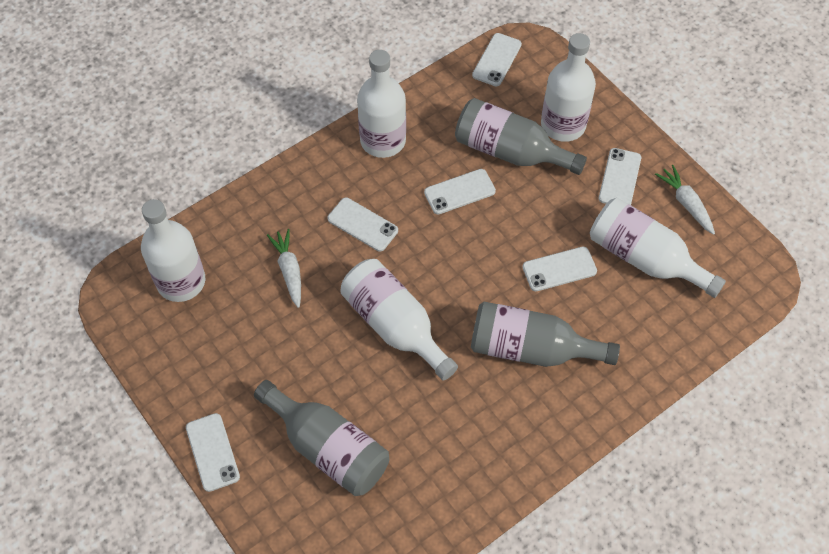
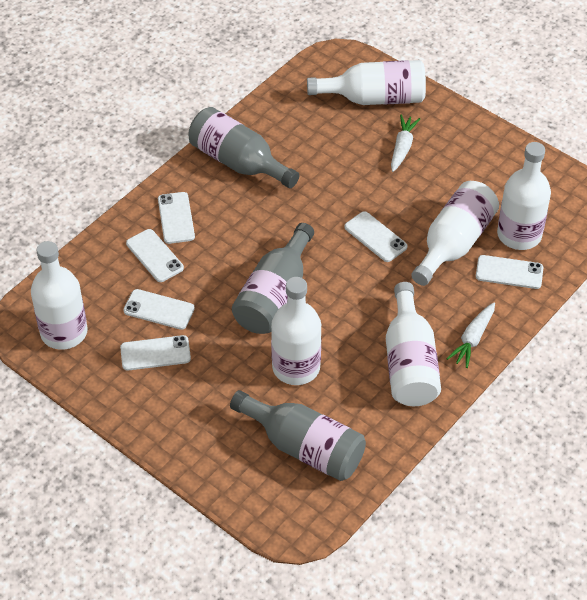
white bottle: 5 -> 6

